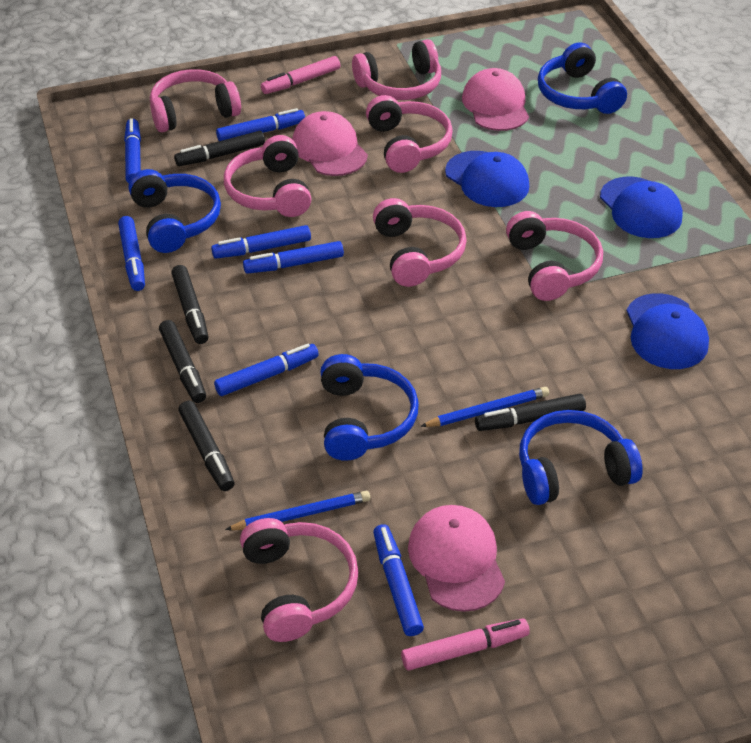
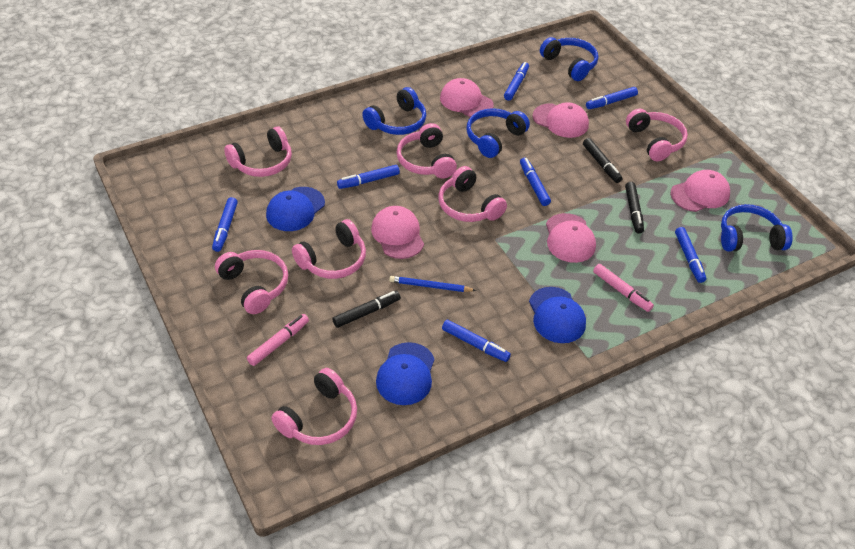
black marker: 5 -> 3
blue pencil: 2 -> 1
pink cap: 3 -> 5

